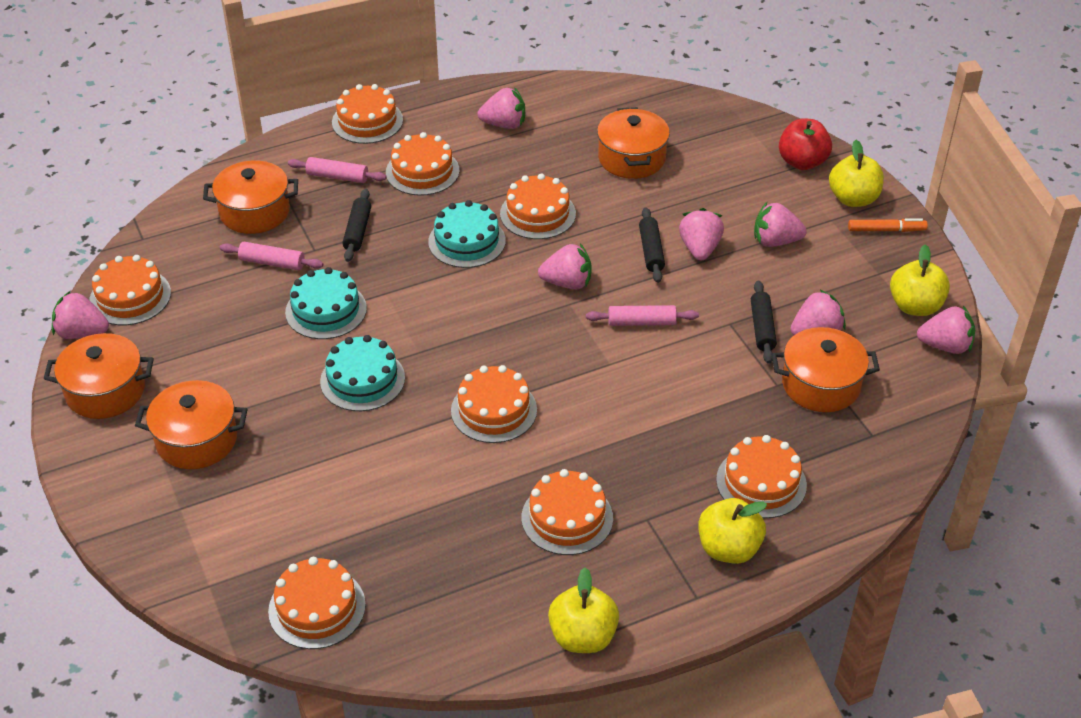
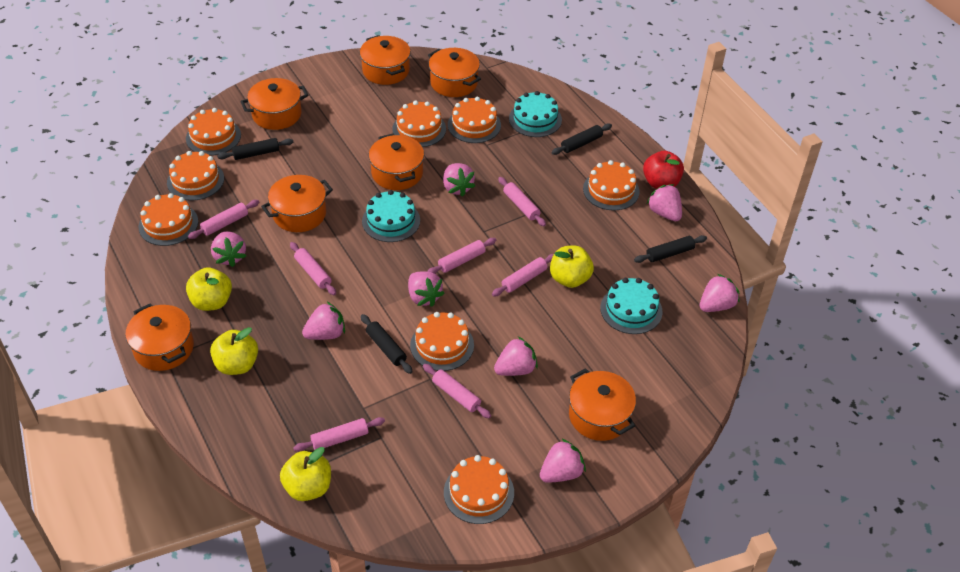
black rolling pin: 3 -> 4
orange marker: 1 -> 0
orange pot: 5 -> 7
pink rolling pin: 3 -> 7
pink strawberry: 7 -> 8

